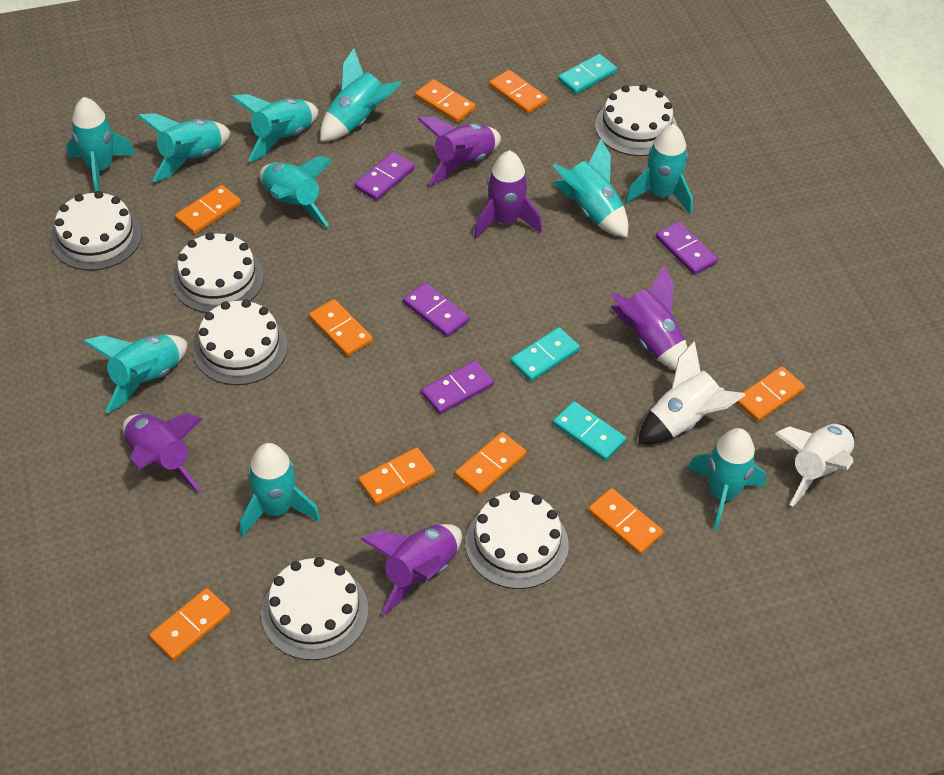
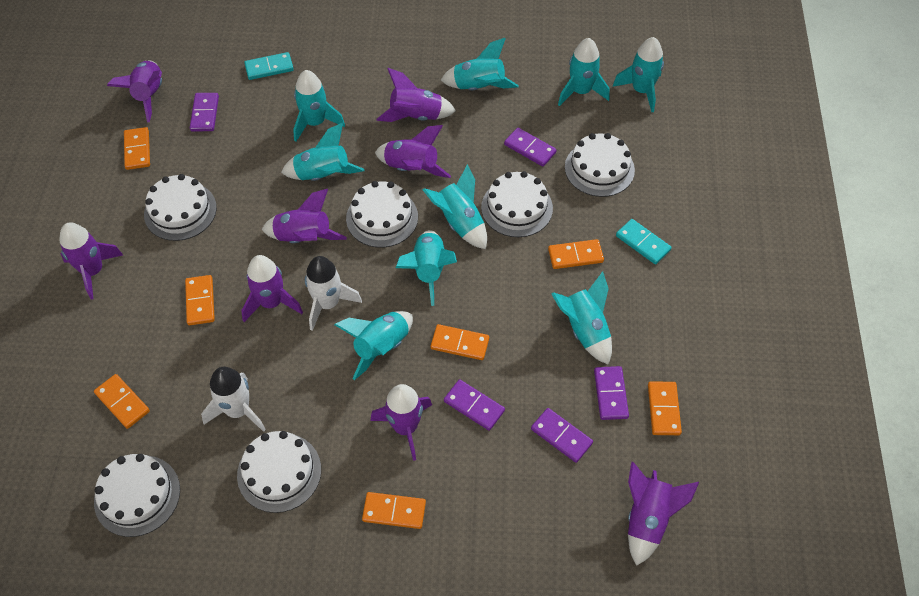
orange domino: 9 -> 7
purple domino: 4 -> 5
purple rocket: 5 -> 8
turquoise domino: 3 -> 2
turquoise rocket: 10 -> 9

